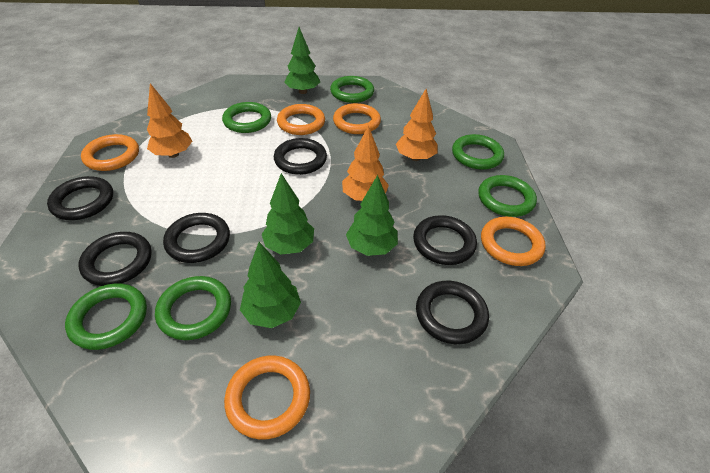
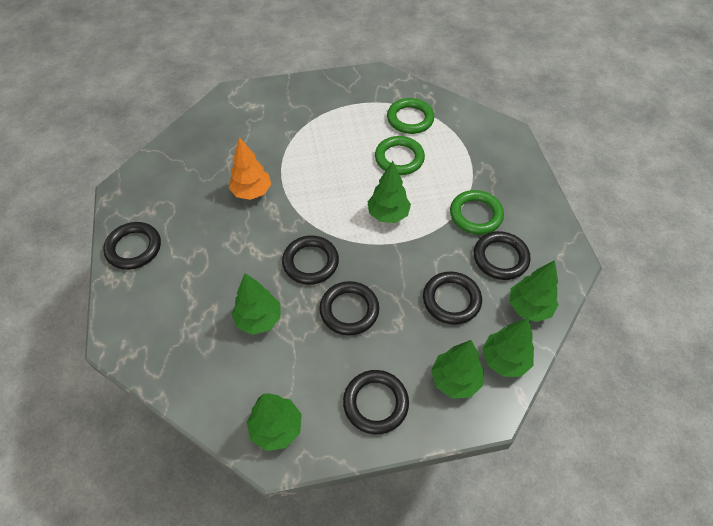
green ring: 6 -> 3
green tree: 4 -> 6
orange ring: 5 -> 0
orange tree: 3 -> 1

